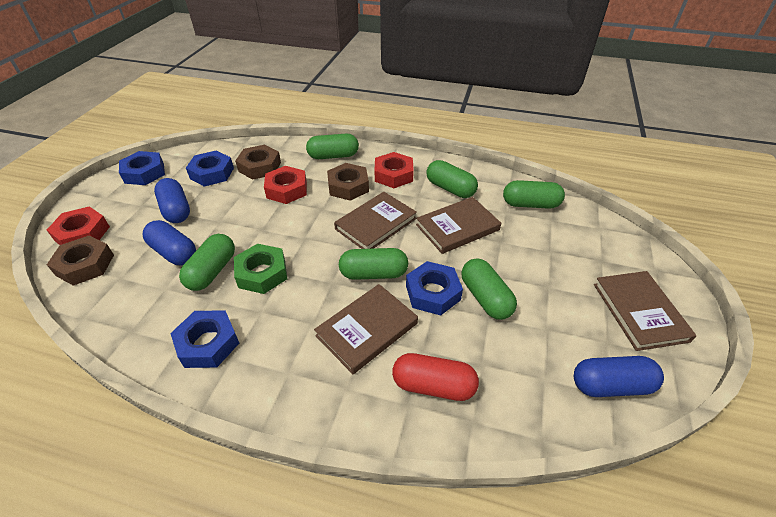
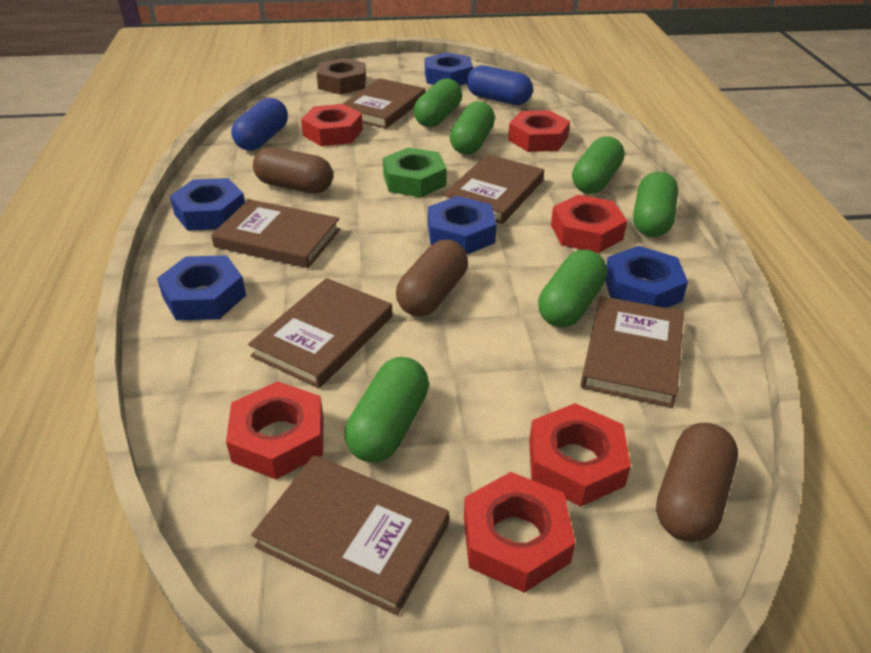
blue capsule: 3 -> 2
blue nut: 4 -> 5
brown book: 4 -> 6
brown capsule: 0 -> 3
brown nut: 3 -> 1
red capsule: 1 -> 0
red nut: 3 -> 6

